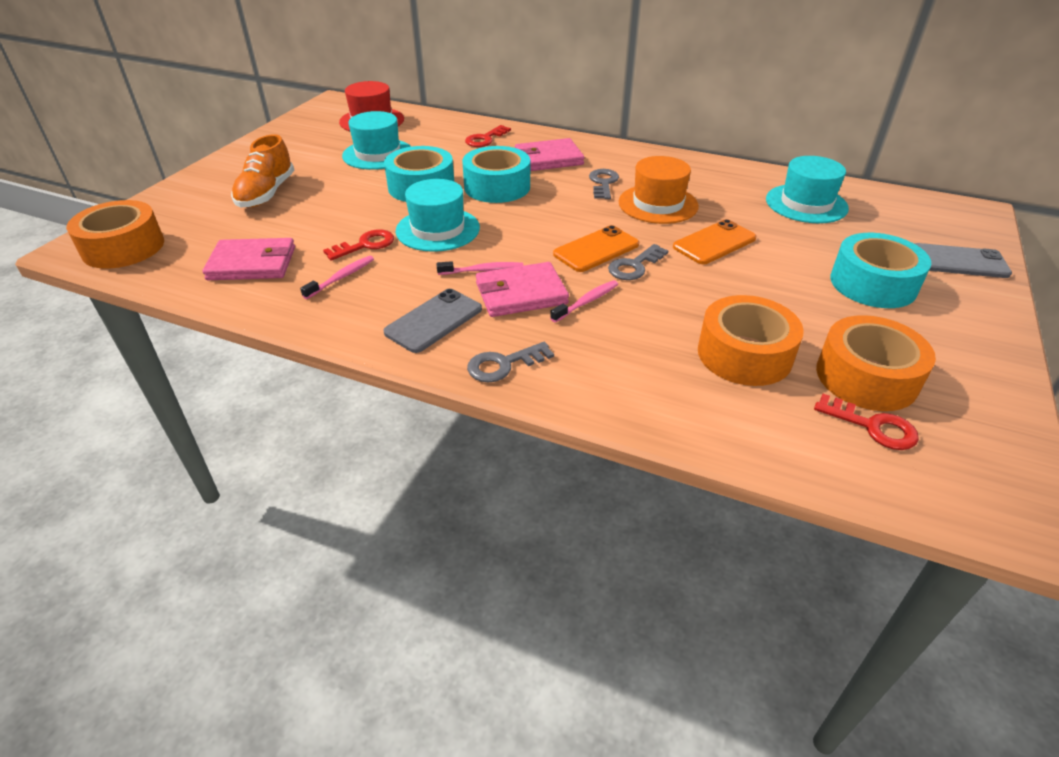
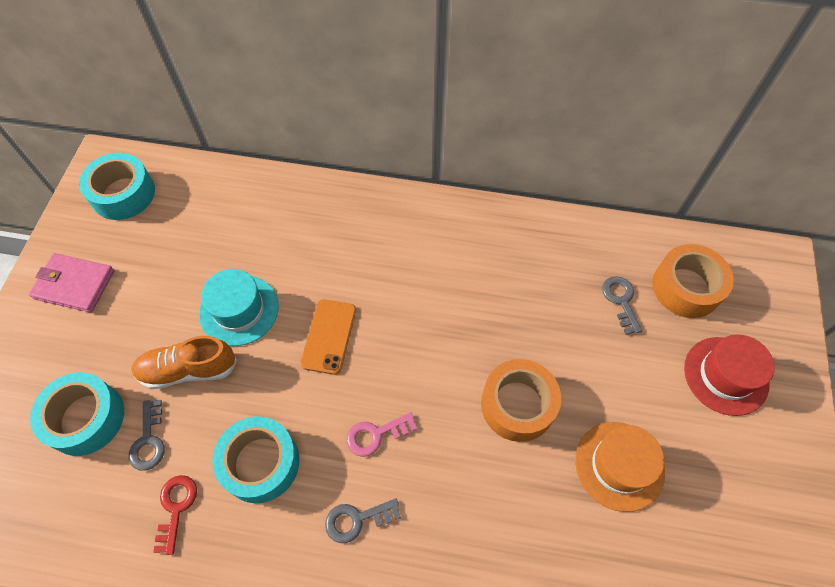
grey phone: 2 -> 0
orange phone: 2 -> 1
orange tape: 3 -> 2
pink key: 0 -> 1
pink toothbrush: 3 -> 0
pink wallet: 3 -> 1
red key: 3 -> 1
turquoise hat: 3 -> 1

